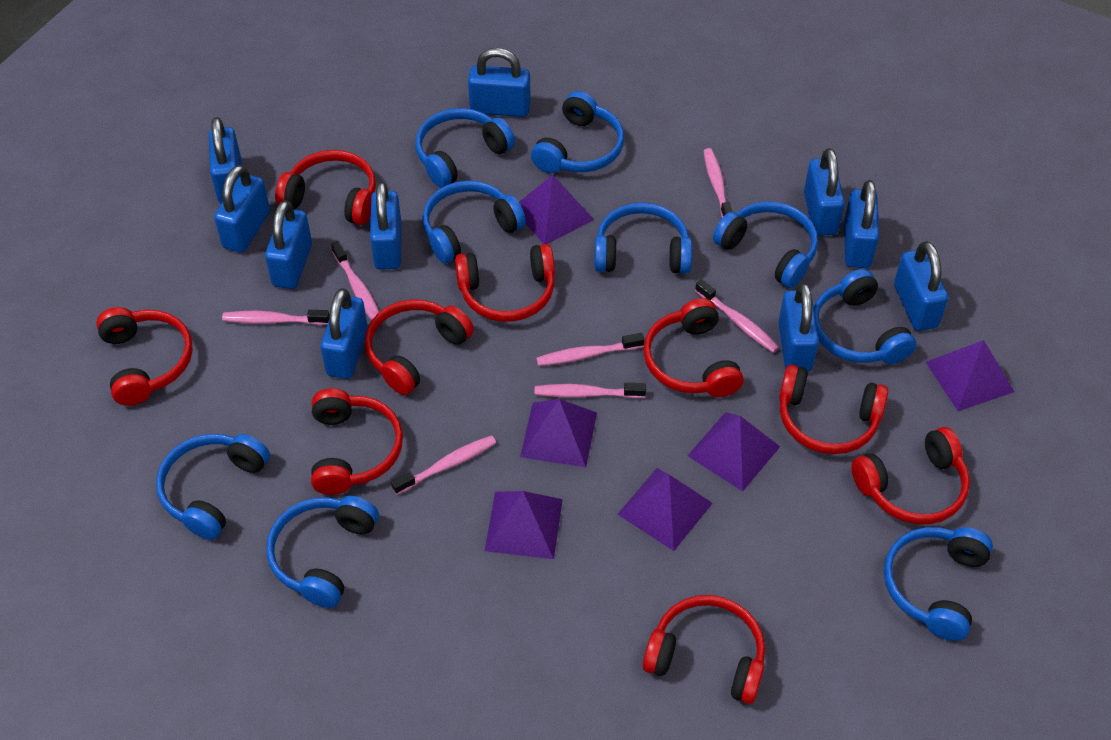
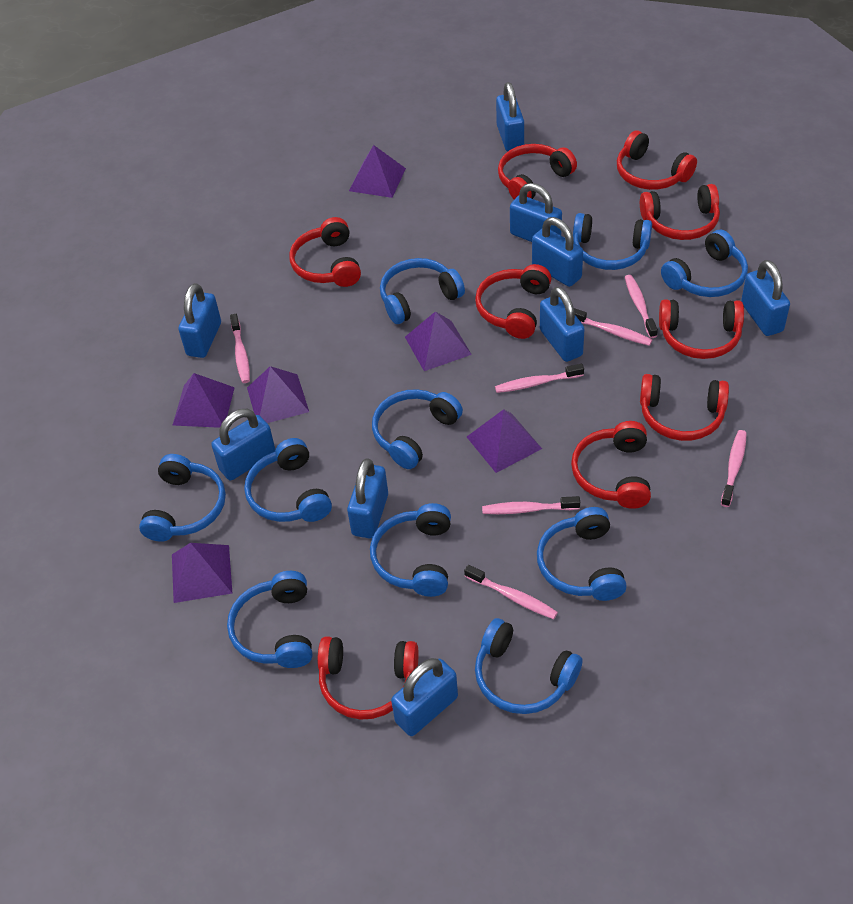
blue headphones: 9 -> 10
blue padlock: 10 -> 9

